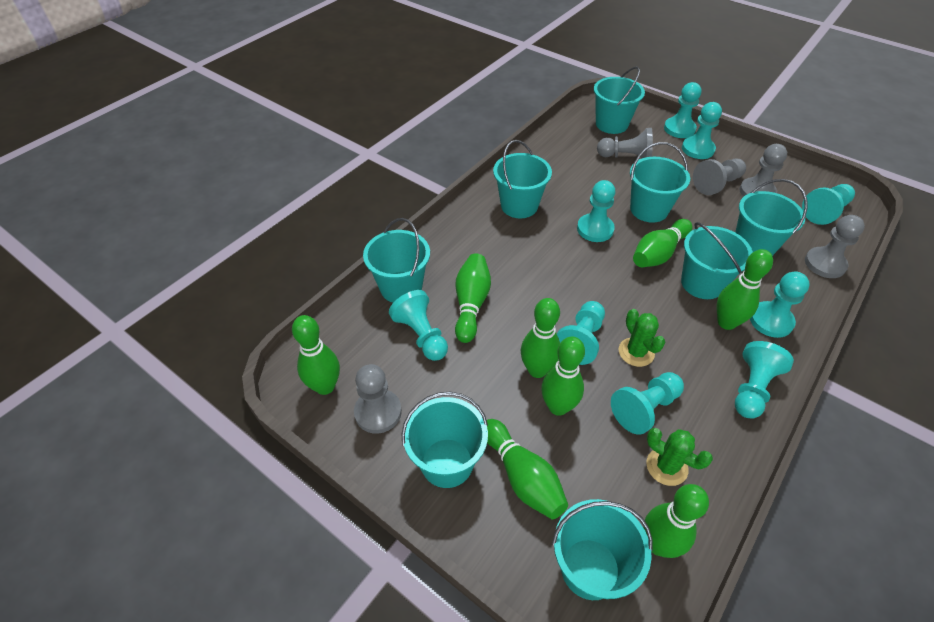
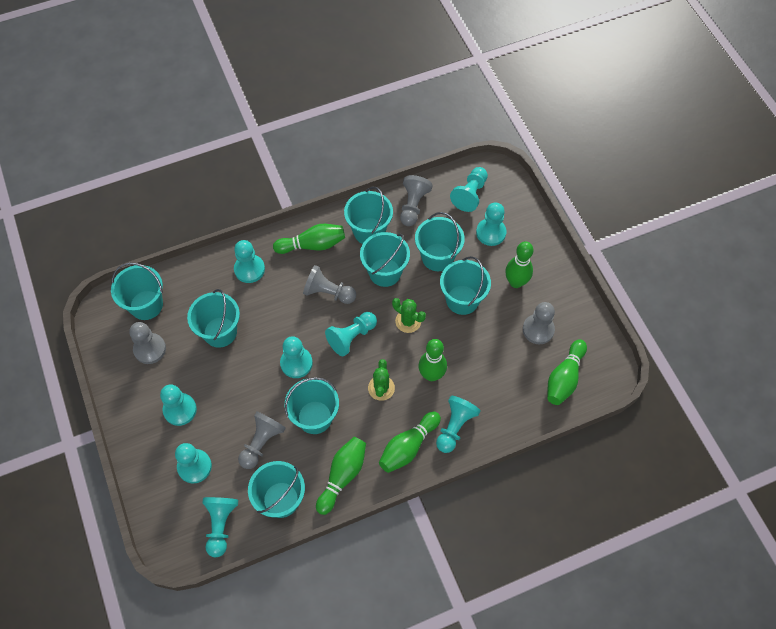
green bowling pin: 8 -> 6

